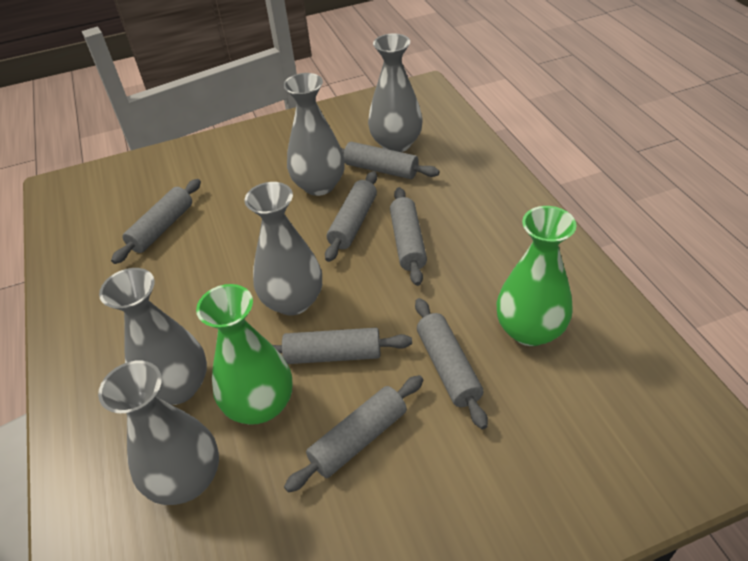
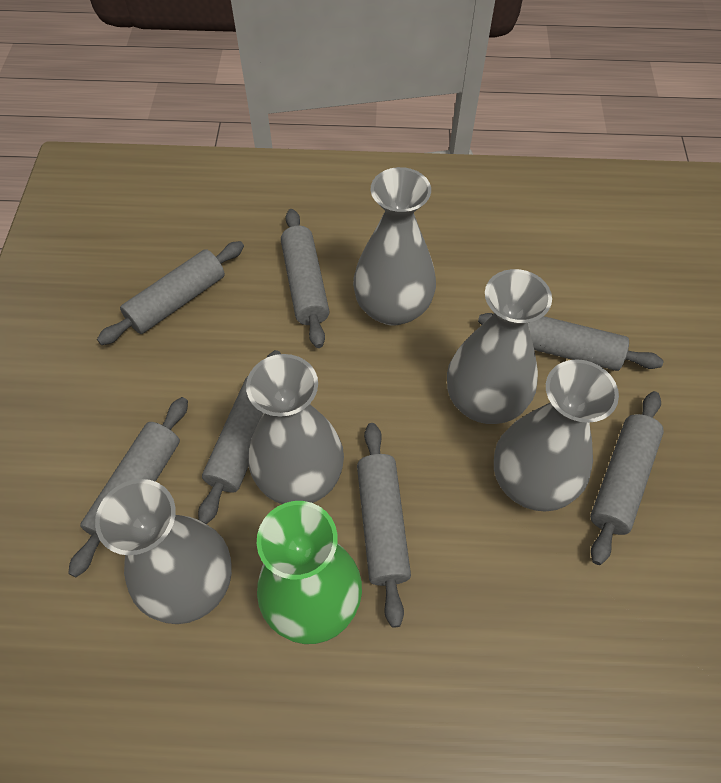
green vase: 2 -> 1

